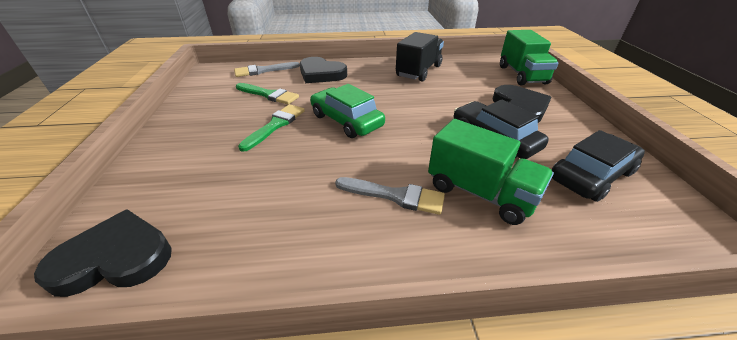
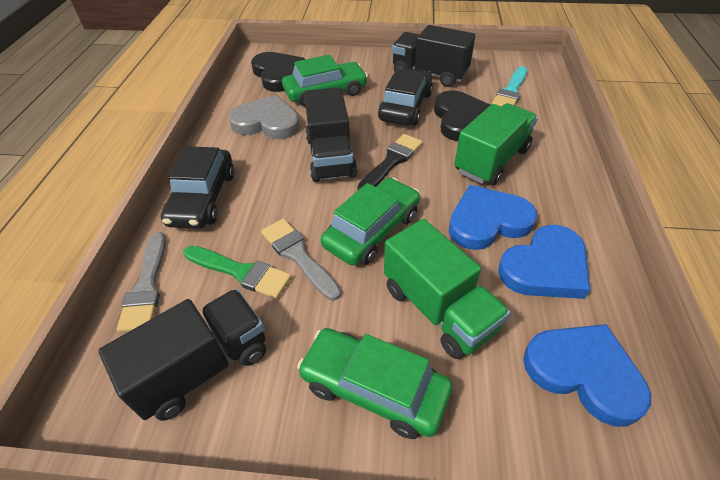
black brush: 0 -> 1
black heart: 3 -> 2
black truck: 1 -> 3
blue heart: 0 -> 3
green brush: 2 -> 1
green car: 1 -> 3
grey heart: 0 -> 1
turquoise brush: 0 -> 1

